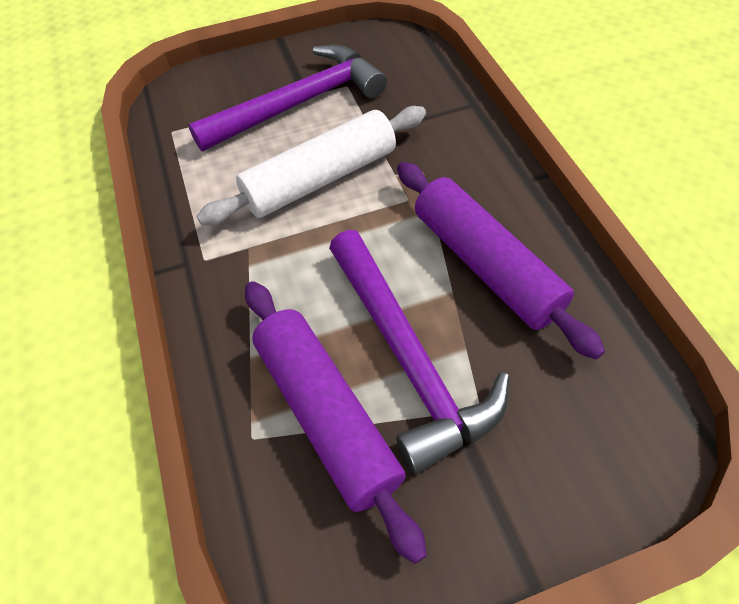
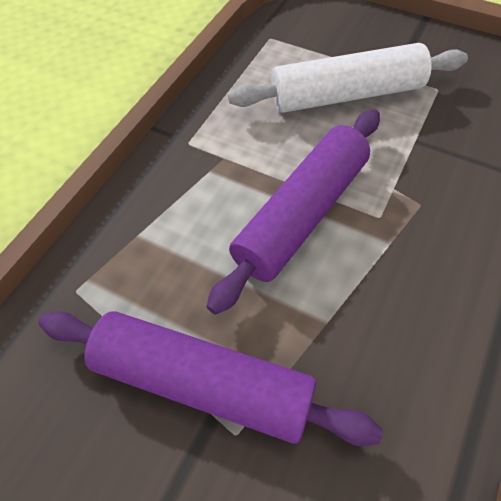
purple hammer: 2 -> 0

